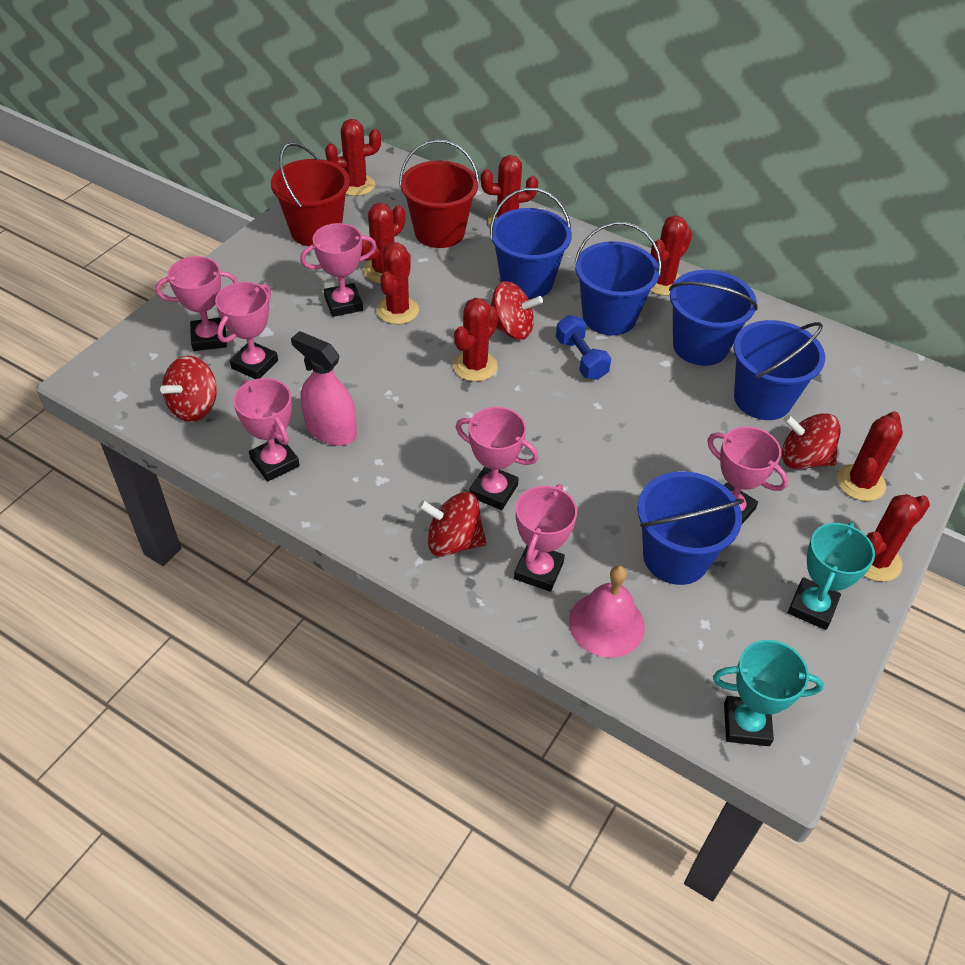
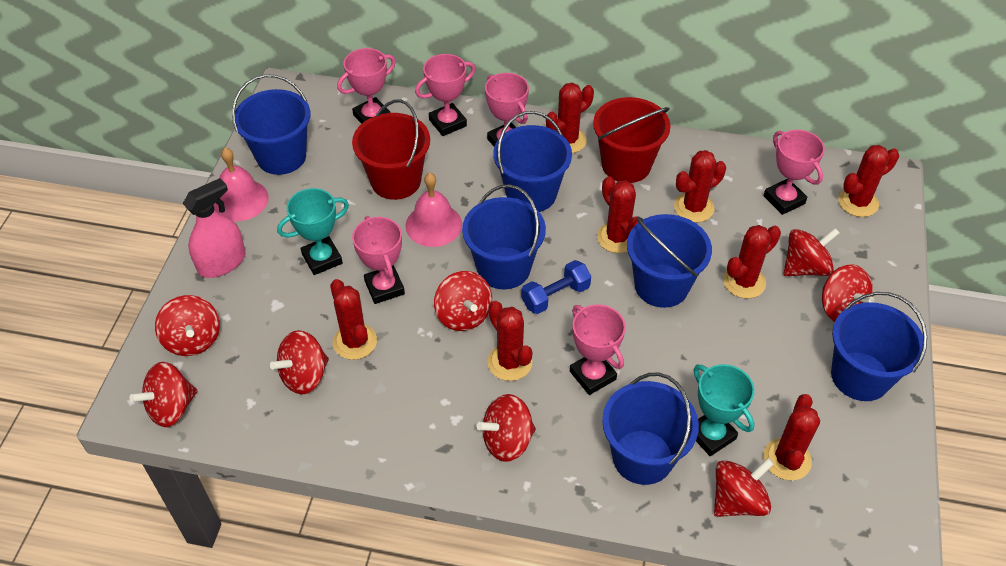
blue bucket: 5 -> 6
pink bell: 1 -> 2
pink trophy: 7 -> 6
red spinning top: 4 -> 8

